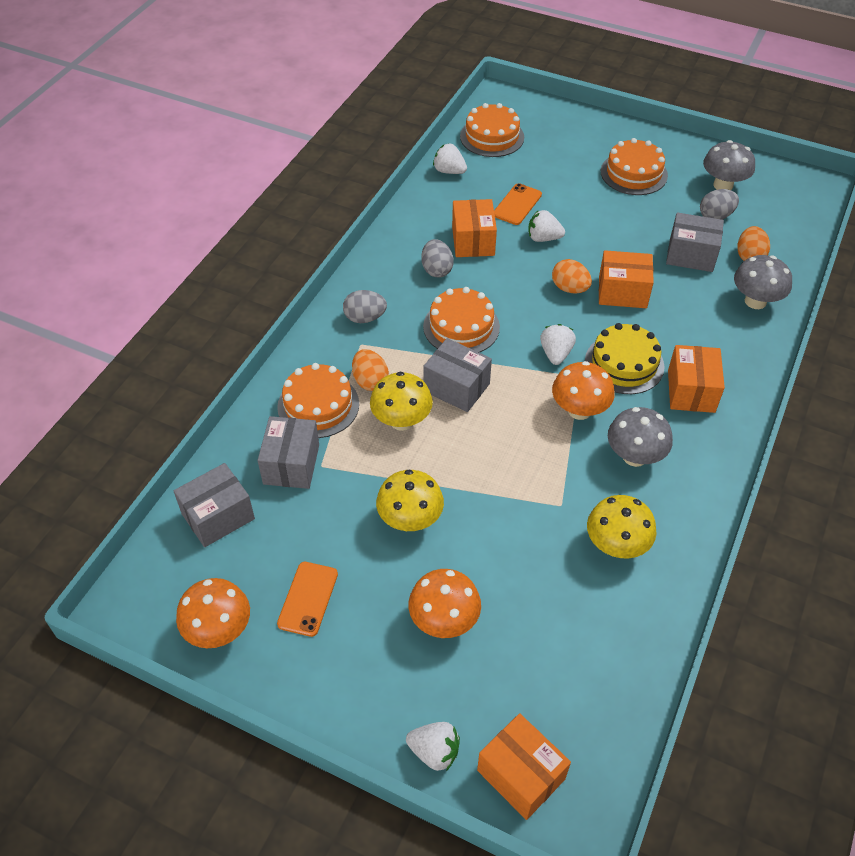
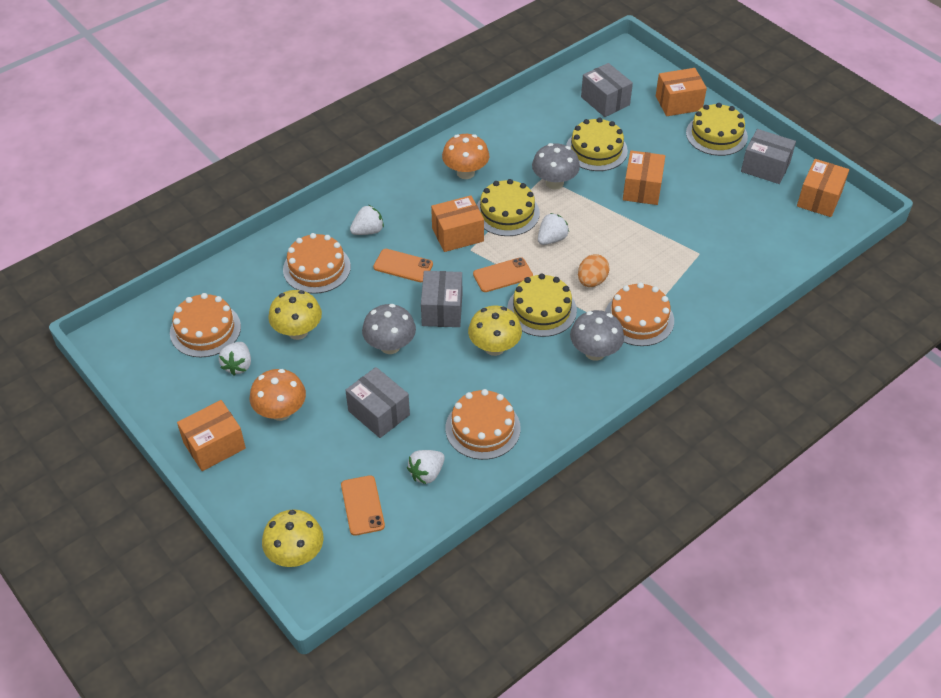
grey egg: 3 -> 0
orange box: 4 -> 5
orange egg: 3 -> 1
orange mushroom: 3 -> 2
orange phone: 2 -> 3
yellow cake: 1 -> 4

